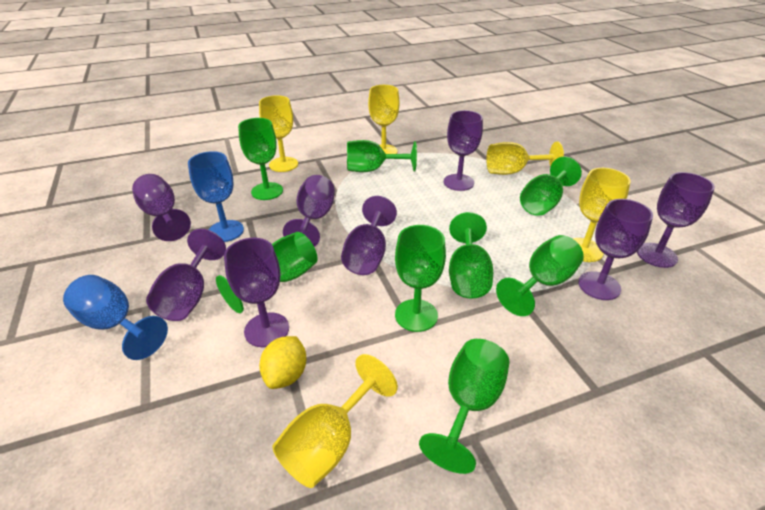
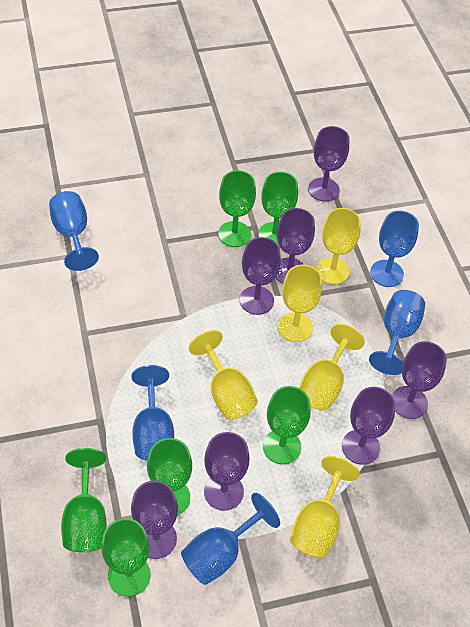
blue goblet: 2 -> 5
green goblet: 8 -> 6
purple goblet: 8 -> 7
yellow lemon: 1 -> 0

